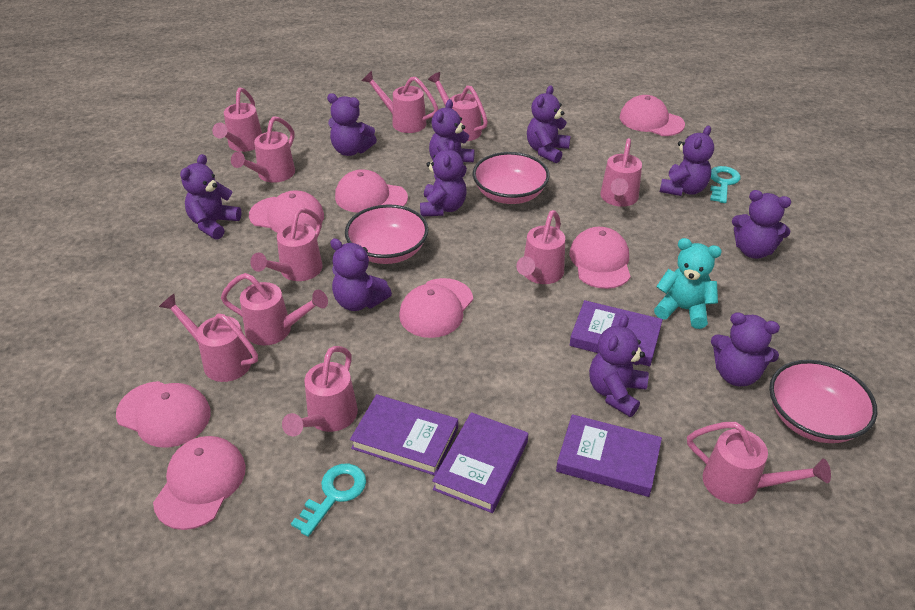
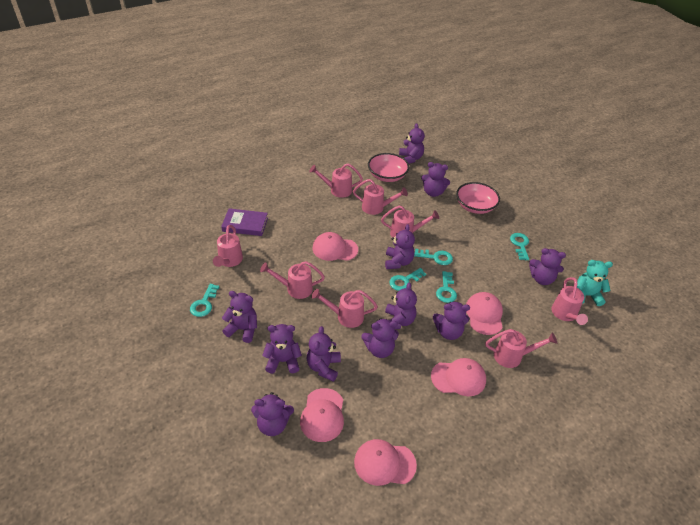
pink bowl: 3 -> 2
pink cap: 7 -> 5
pink watering can: 11 -> 8
purple book: 4 -> 1
purple teddy bear: 10 -> 11
turquoise key: 2 -> 5

